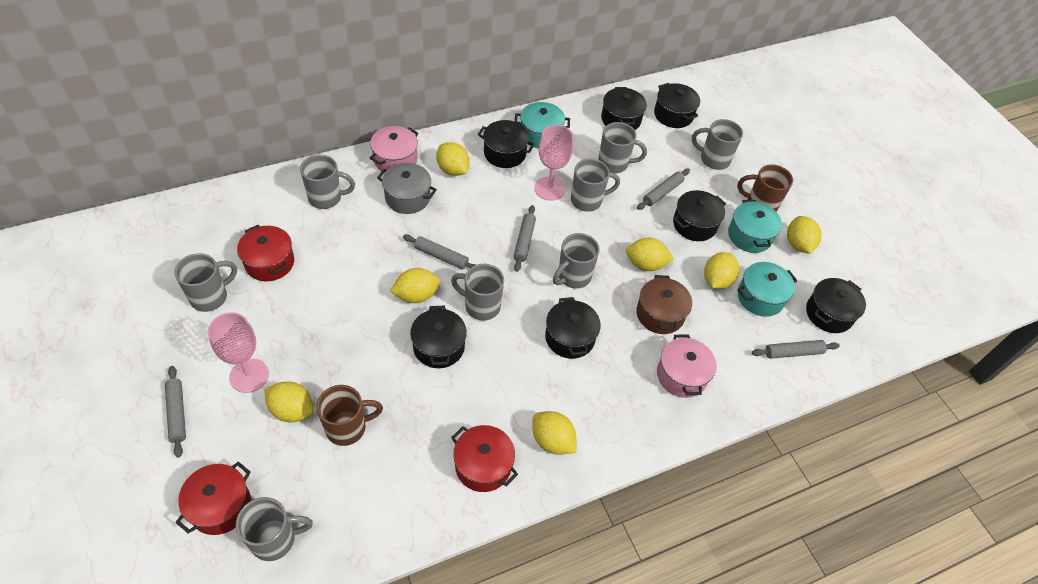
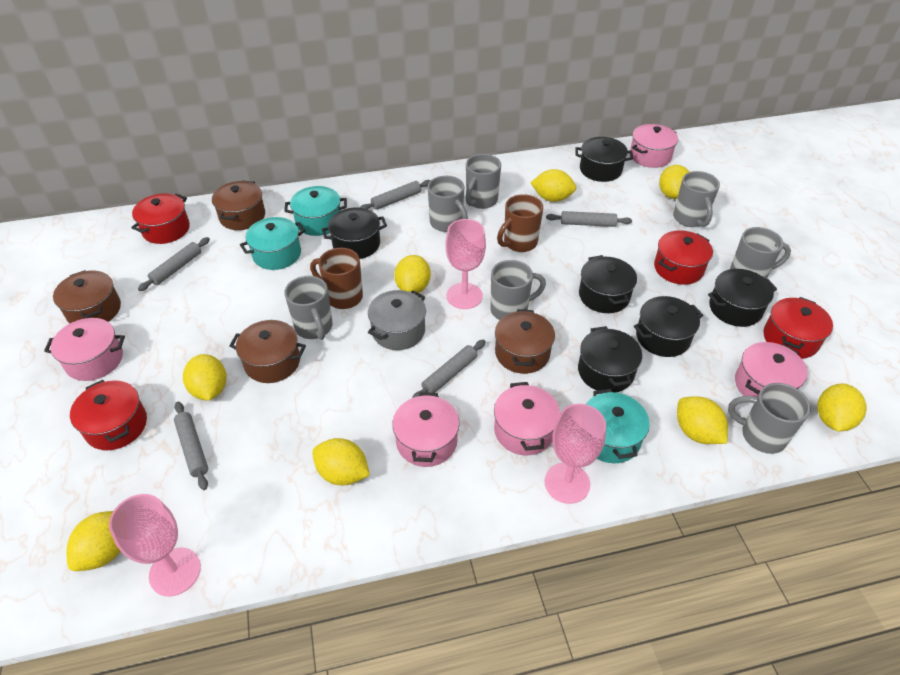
black pot: 7 -> 6
brown pot: 1 -> 4
grey mug: 8 -> 7
pink goblet: 2 -> 3
pink pot: 2 -> 5
red pot: 3 -> 4
yellow lemon: 7 -> 8

